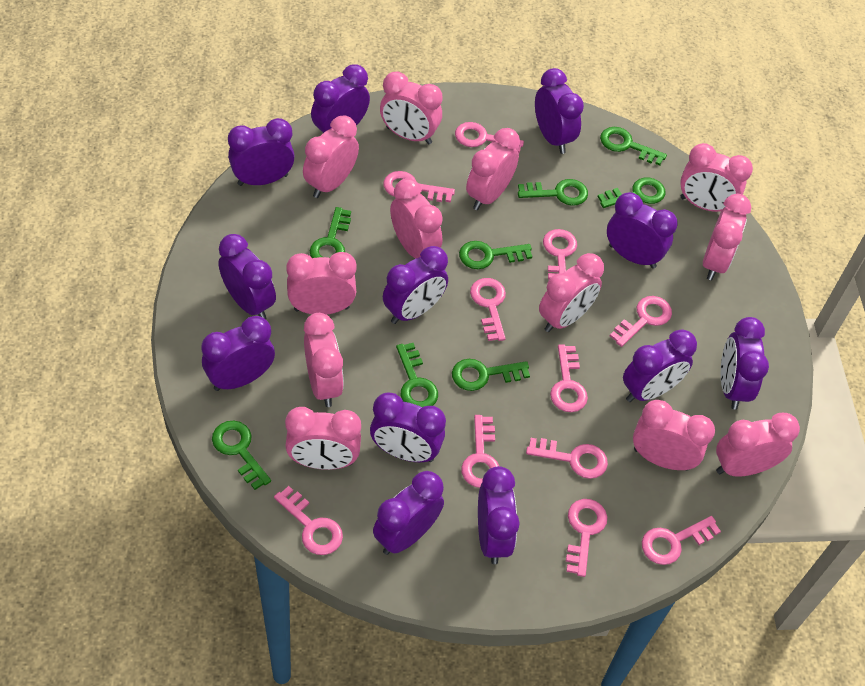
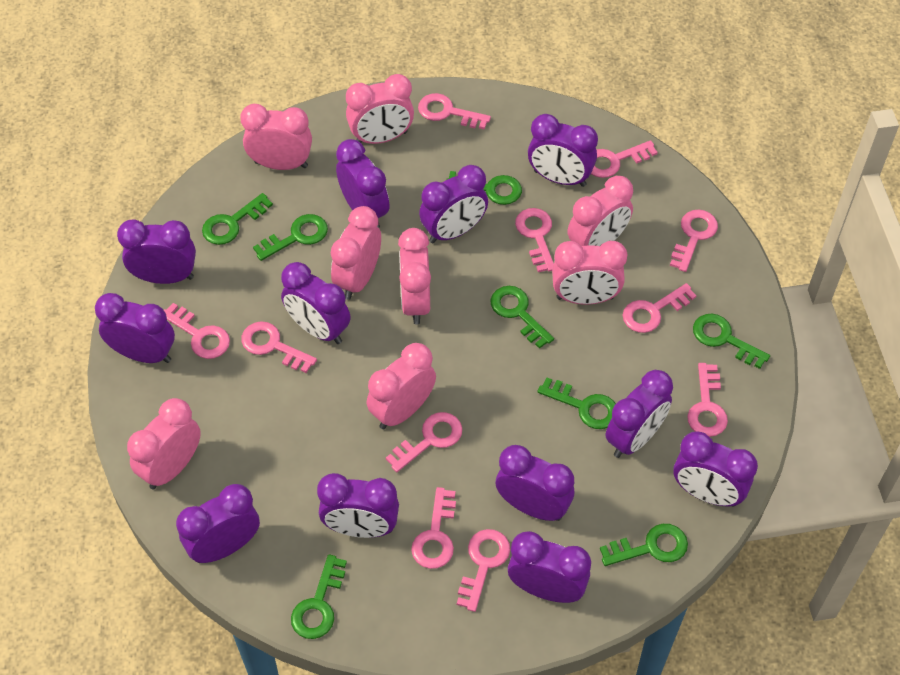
pink clock: 12 -> 8

